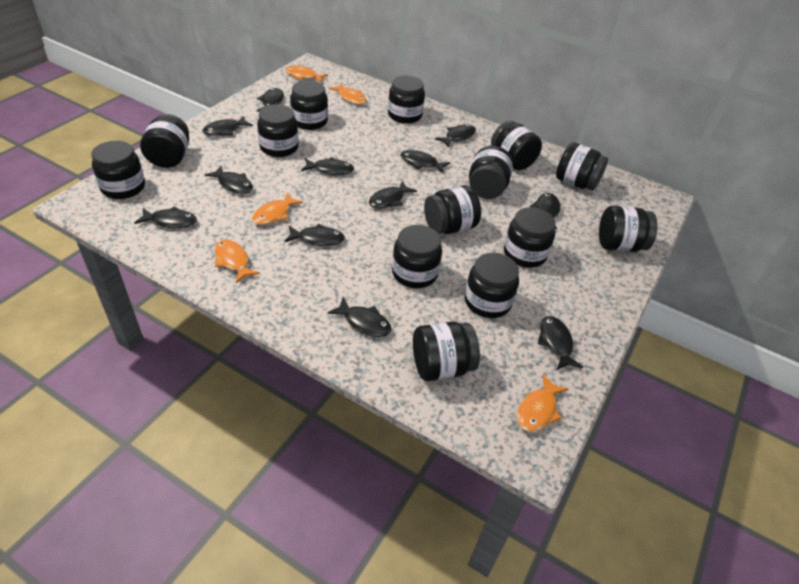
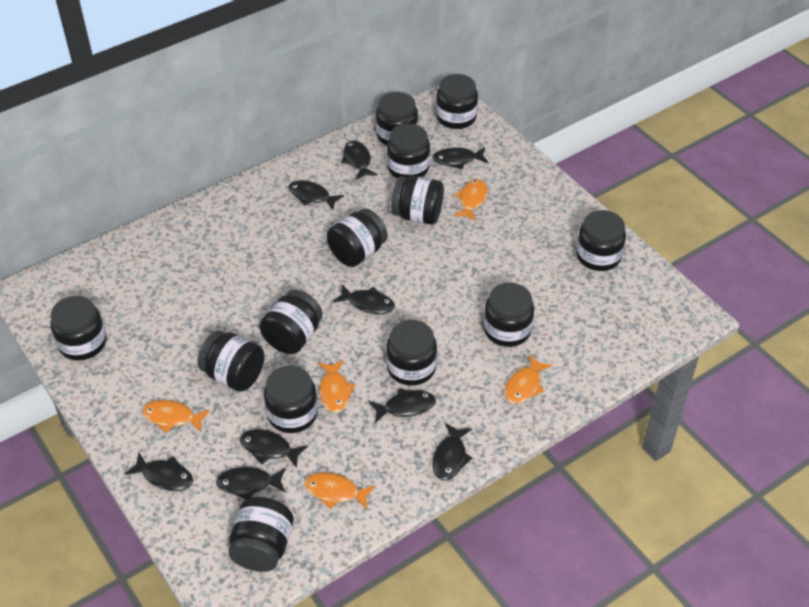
black fish: 12 -> 9
black jar: 14 -> 13

